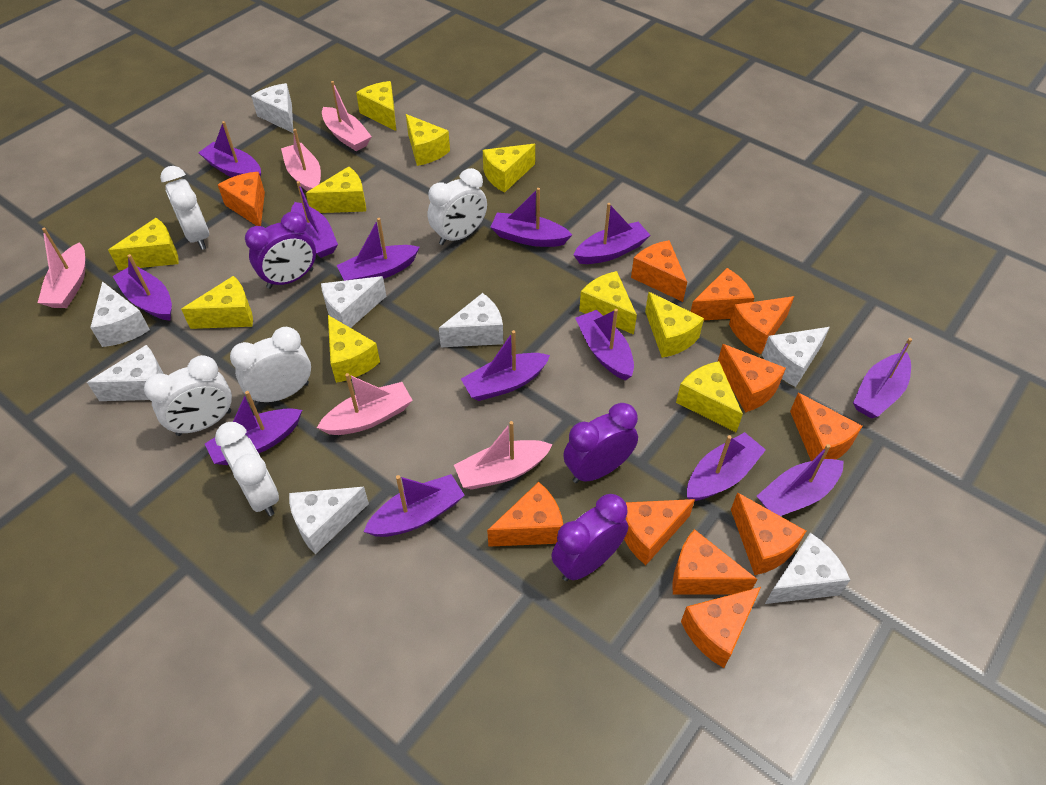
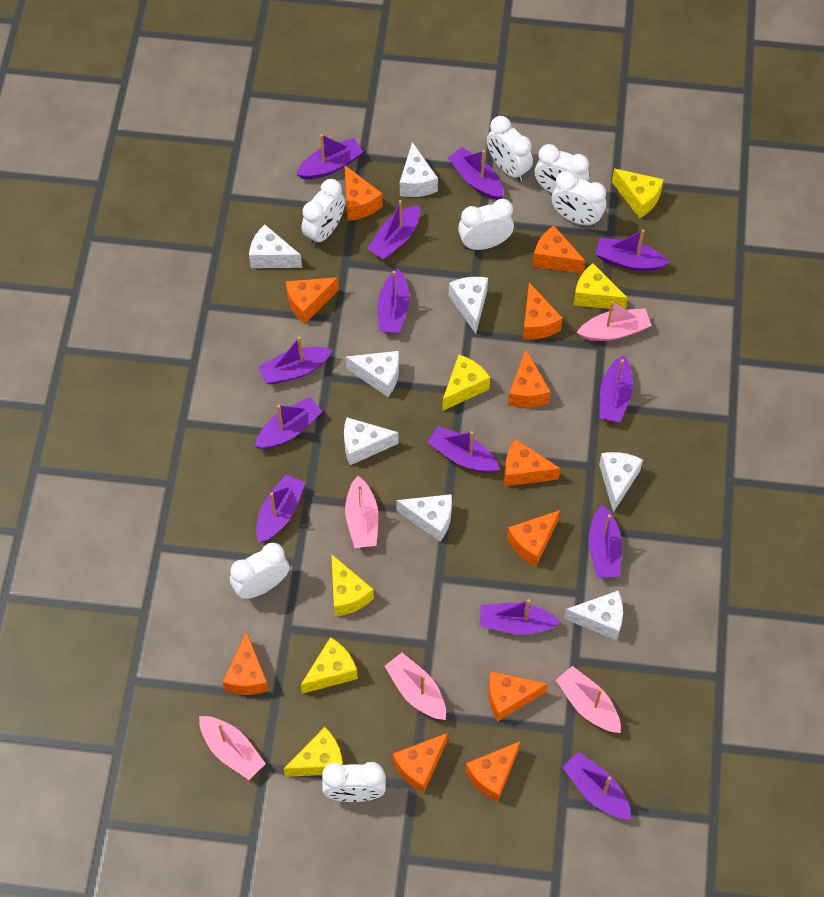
purple clock: 3 -> 0
white clock: 5 -> 7
yellow cheese: 10 -> 6

